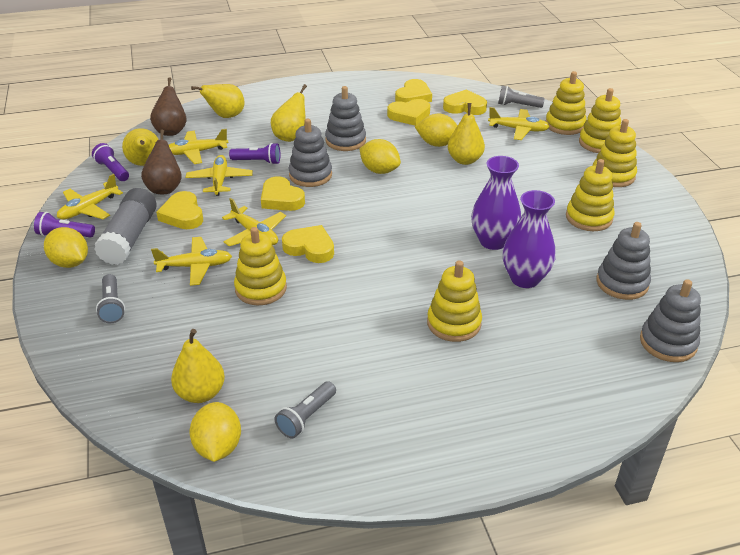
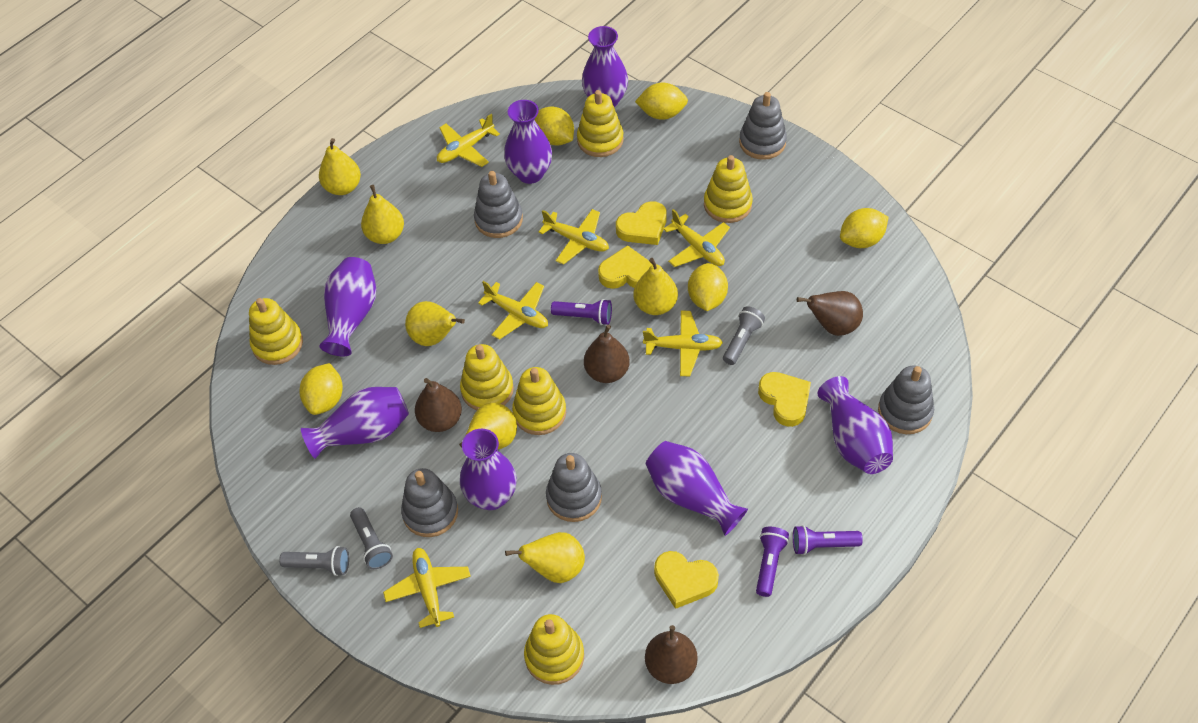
brown pear: 2 -> 4
grey glue stick: 1 -> 0
grey stacking toy: 4 -> 5
purple vase: 2 -> 7
yellow heart: 6 -> 4
yellow lemon: 4 -> 5
yellow pear: 5 -> 6

